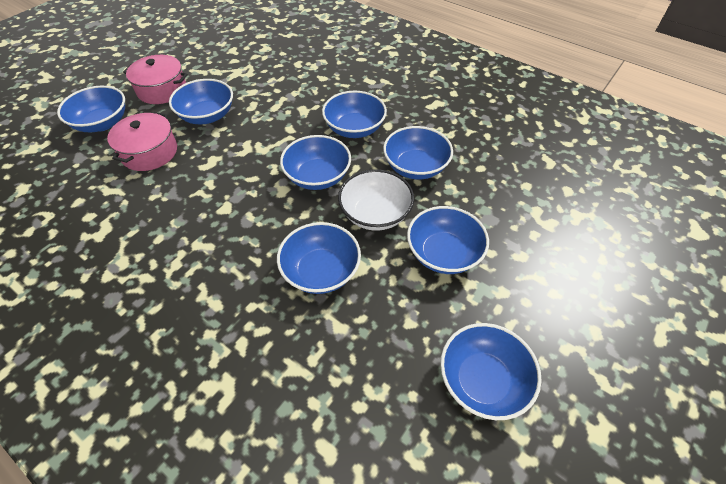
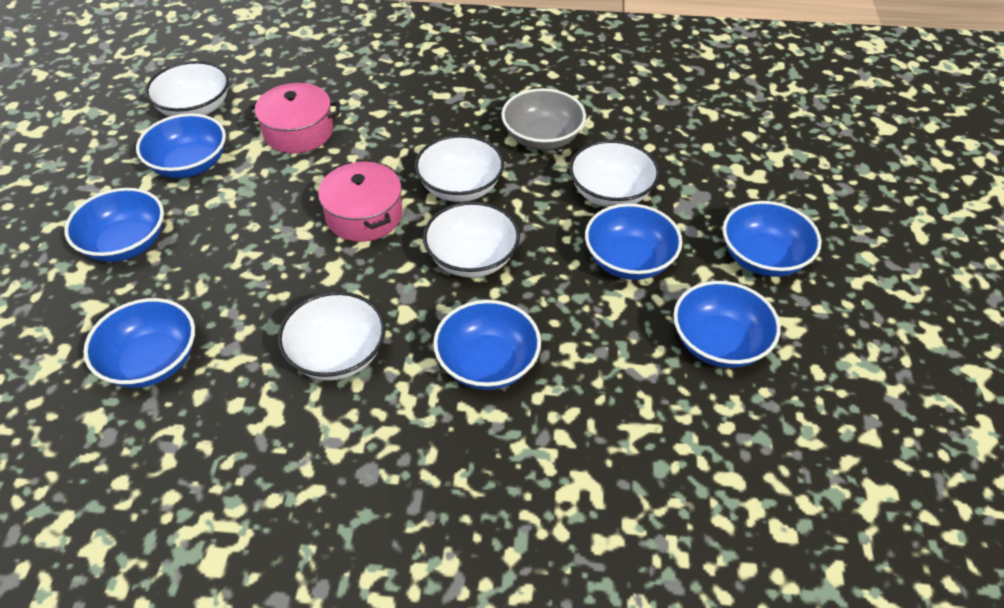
blue bowl: 8 -> 7
grey bowl: 0 -> 1
white bowl: 1 -> 5

